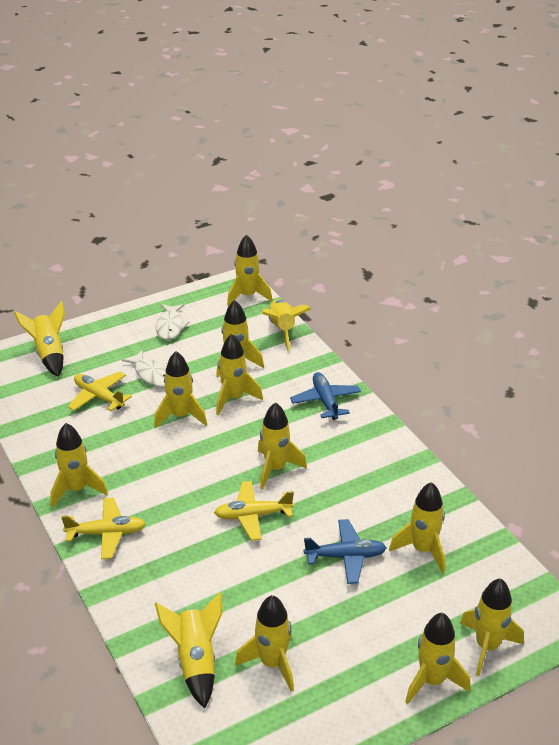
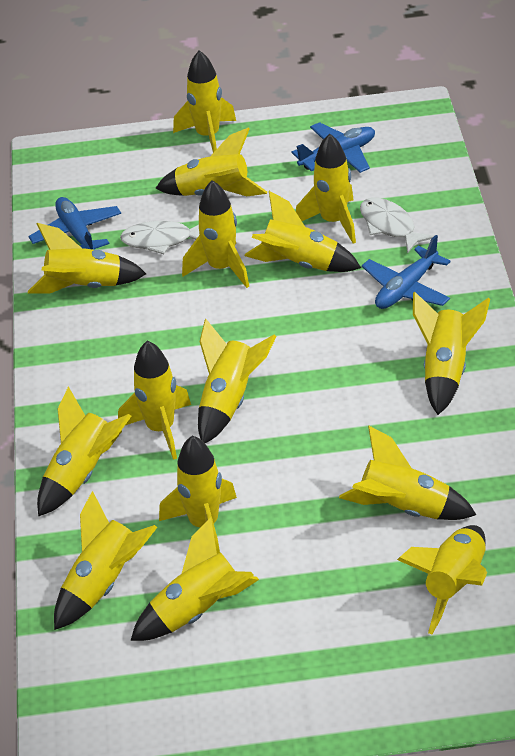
blue plane: 2 -> 3
yellow plane: 3 -> 0
yellow rocket: 13 -> 15

